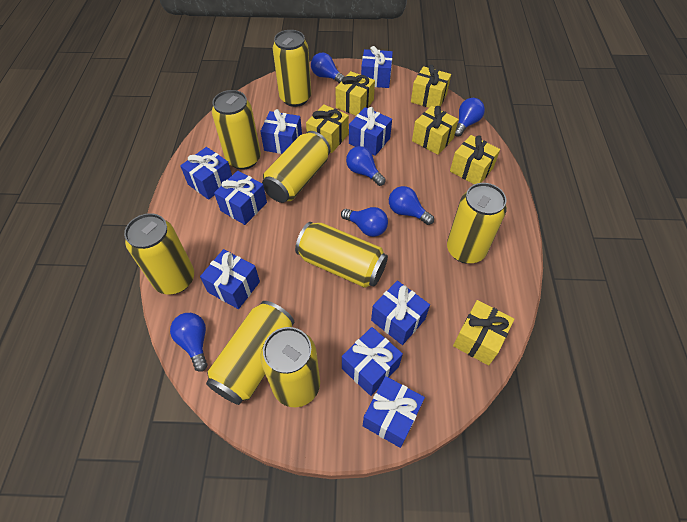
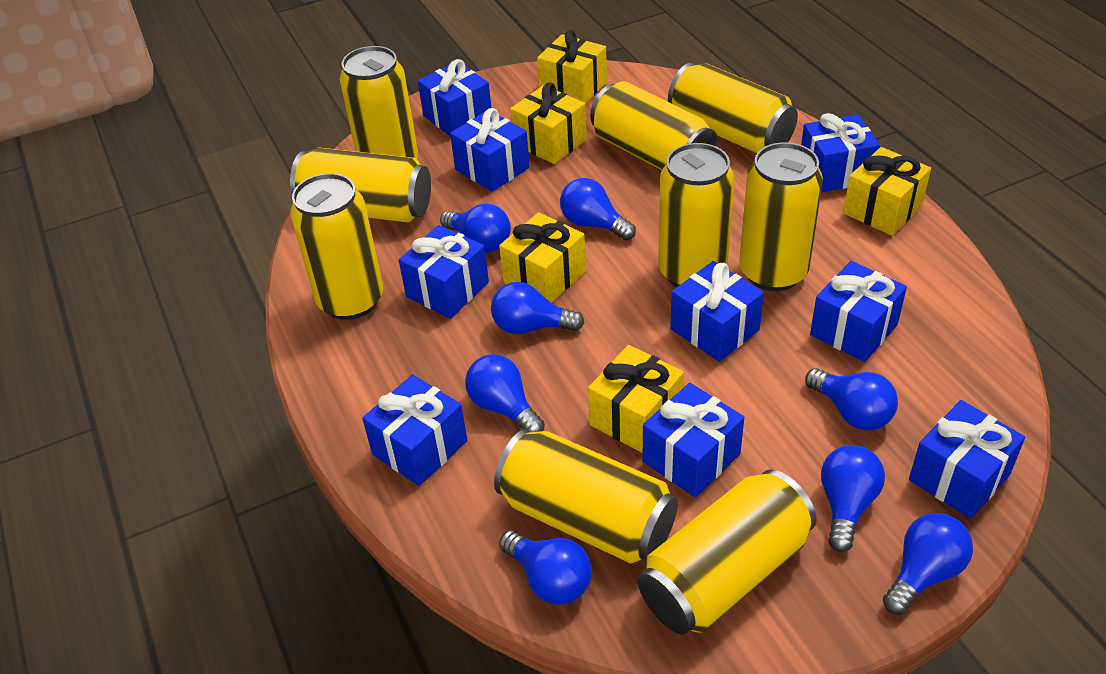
blue light bulb: 6 -> 8
yellow can: 8 -> 9
yellow gift: 6 -> 5

